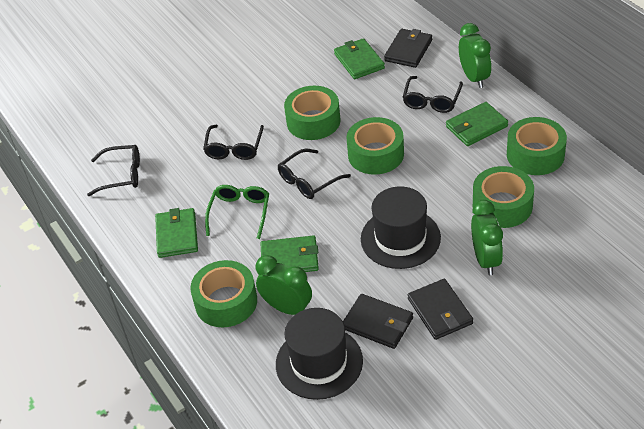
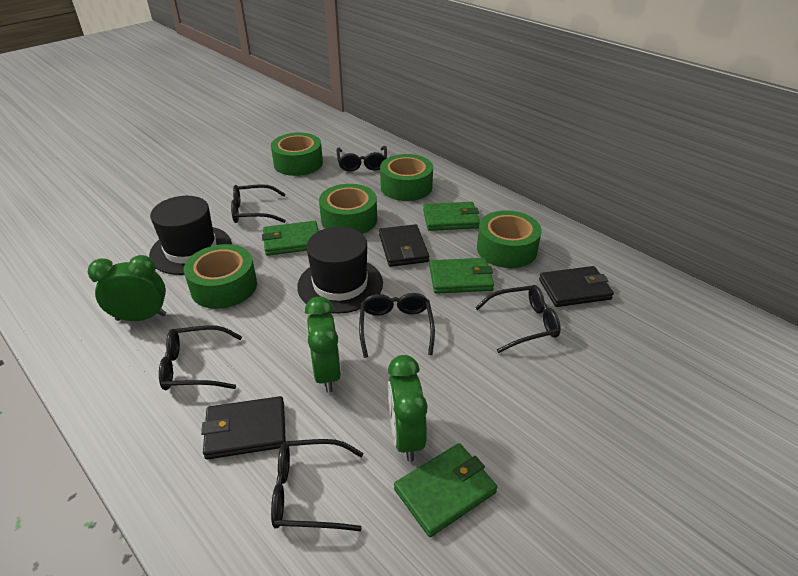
black glasses: 4 -> 6
green glasses: 1 -> 0

